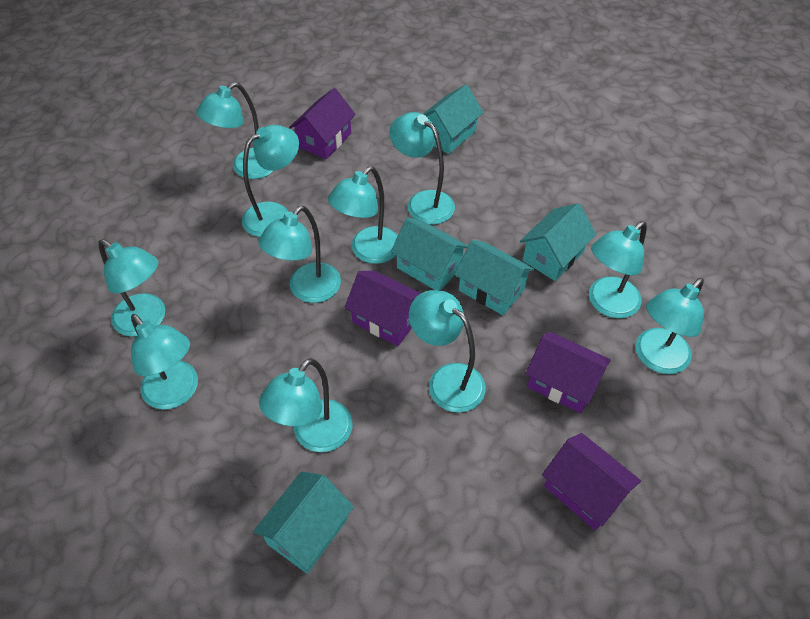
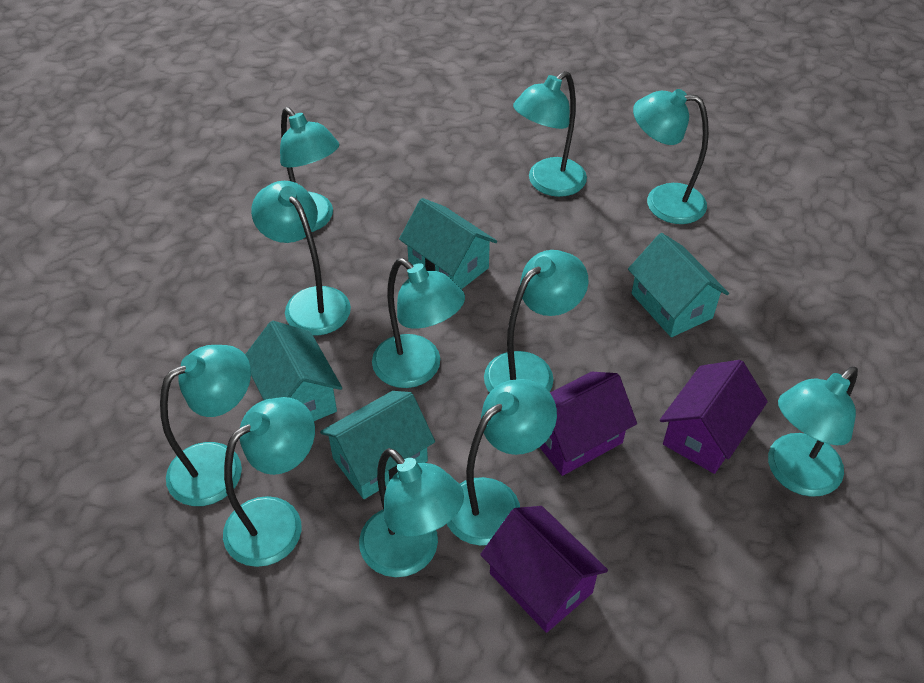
purple house: 4 -> 3
turquoise house: 5 -> 4

